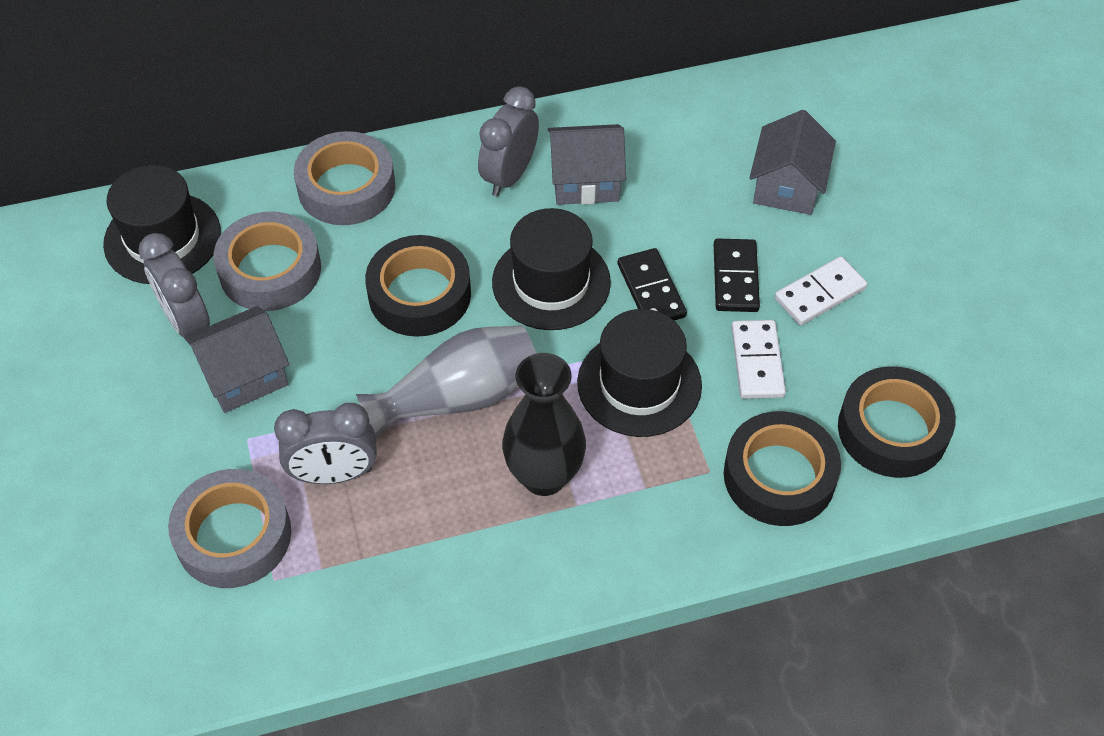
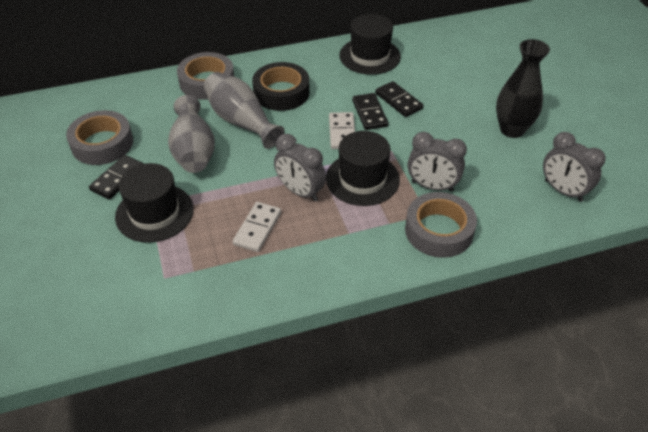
black domino: 2 -> 3
black tape: 3 -> 1
grey house: 3 -> 0
grey vase: 1 -> 2

